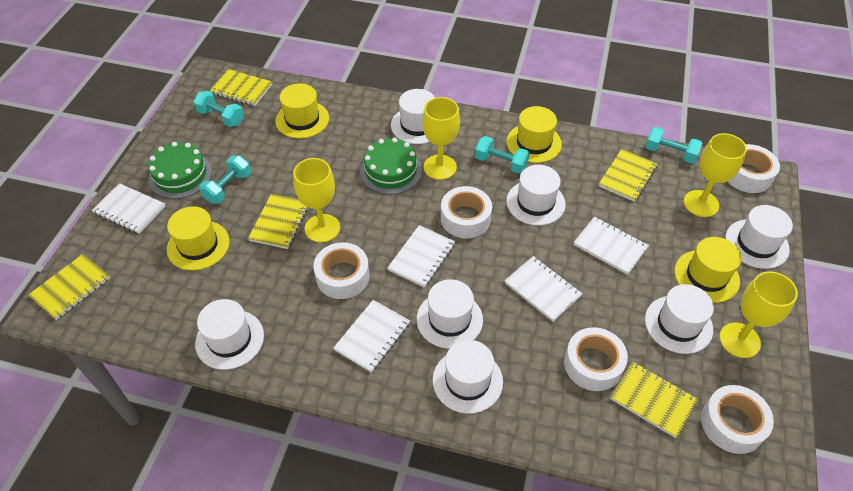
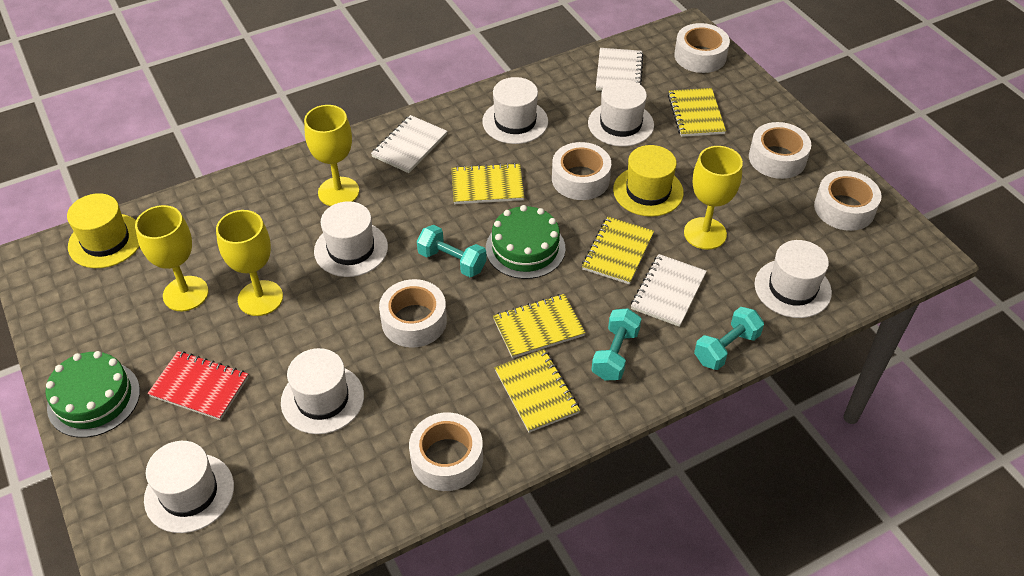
red notebook: 0 -> 1
turquoise dumbbell: 4 -> 3
white hat: 7 -> 6
white notebook: 5 -> 3
white tape: 5 -> 6
yellow hat: 4 -> 2

